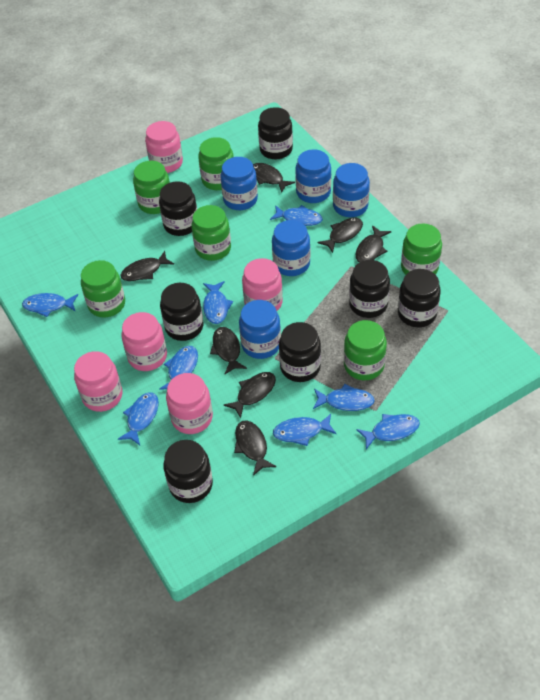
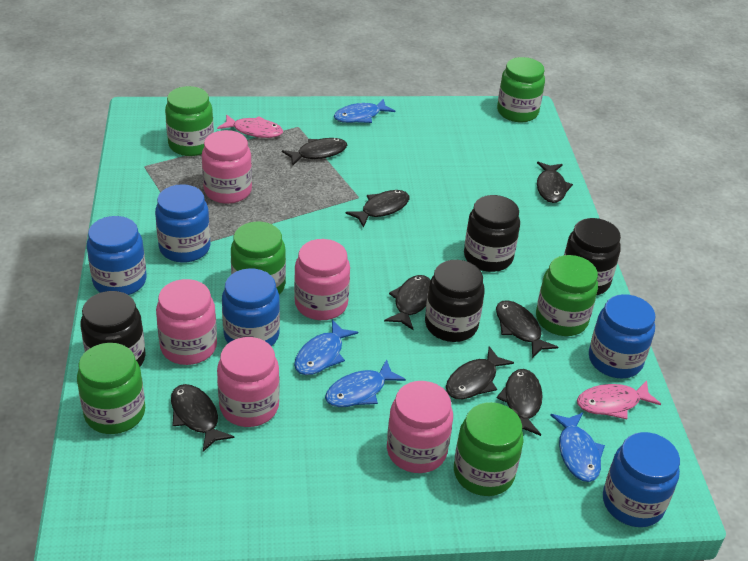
black fish: 7 -> 8
black jar: 7 -> 4
blue fish: 8 -> 4
pink fish: 0 -> 2

